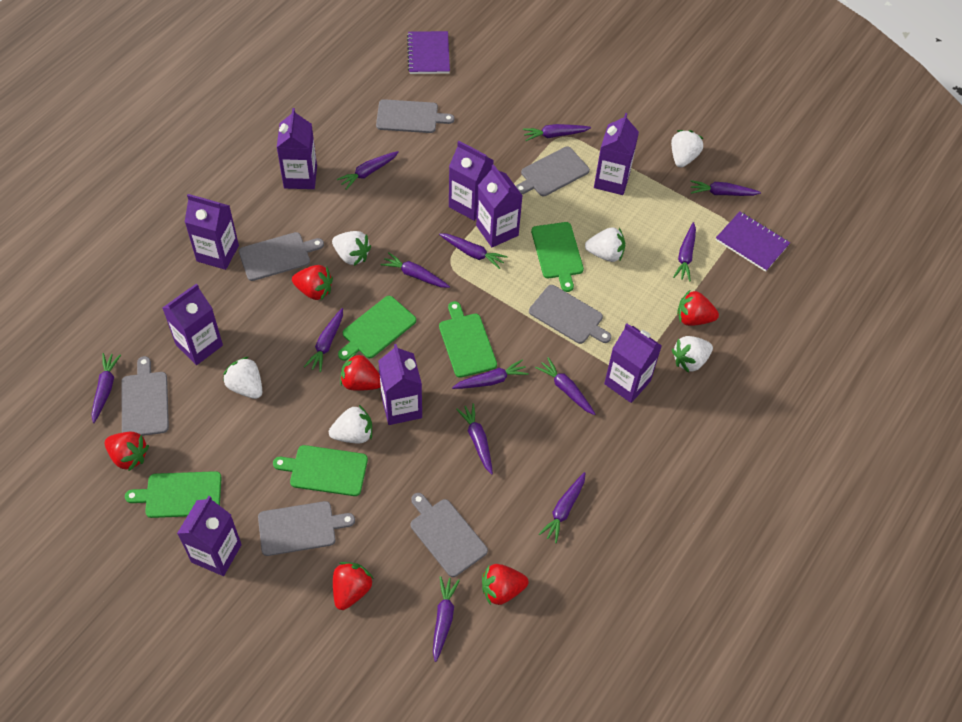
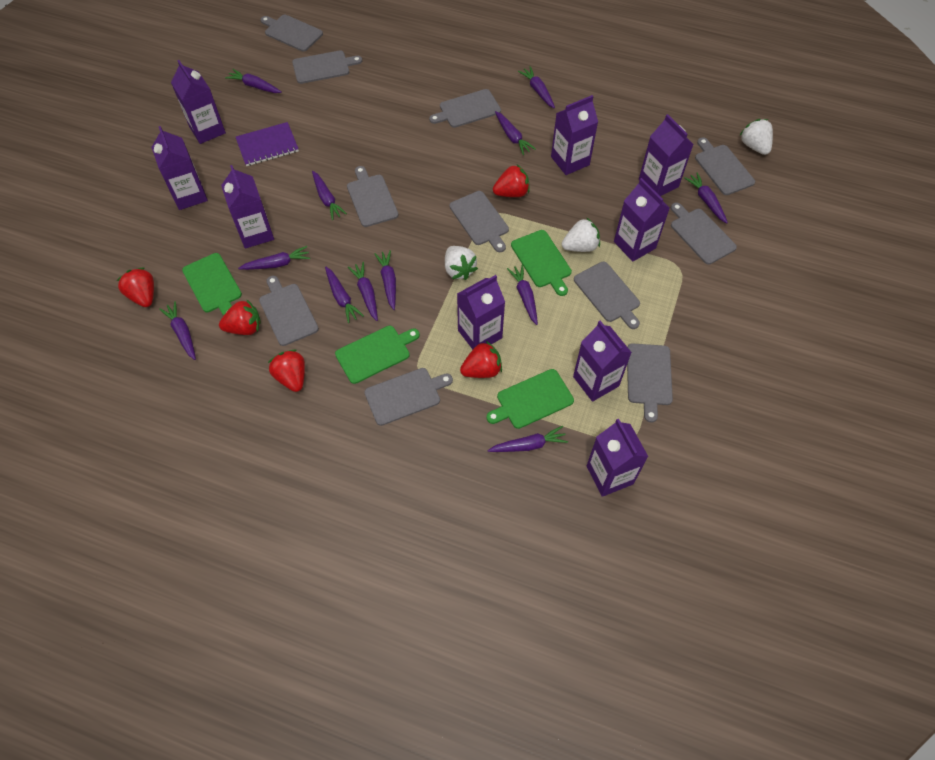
green cutting board: 5 -> 4
grey cutting board: 7 -> 11
purple carrot: 13 -> 12
purple notebook: 2 -> 1
red strawberry: 6 -> 5
white strawberry: 6 -> 3

